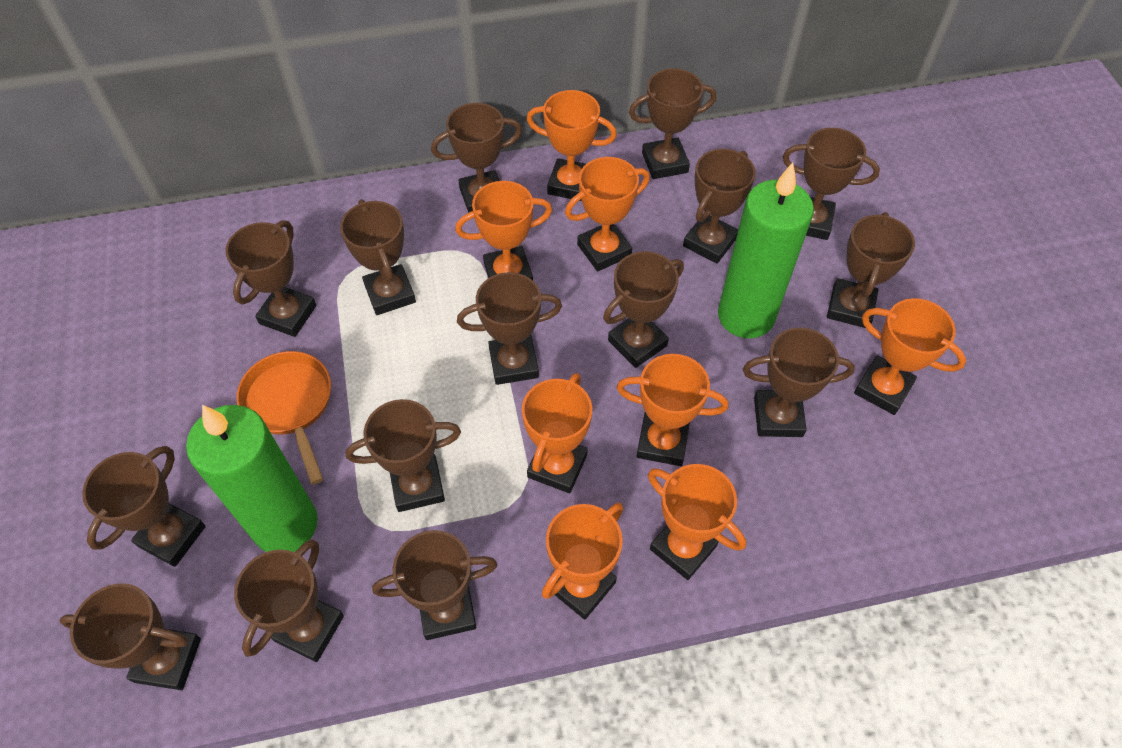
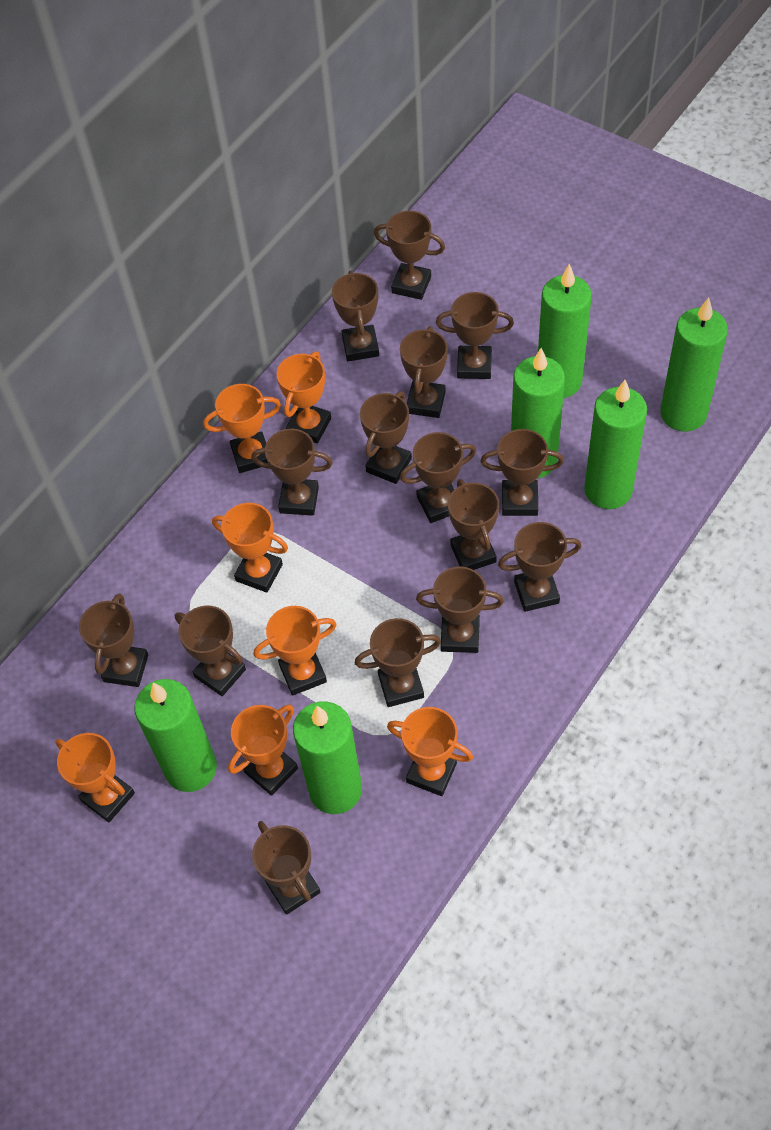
green candle: 2 -> 6
orange pan: 1 -> 0
orange trophy: 8 -> 7

